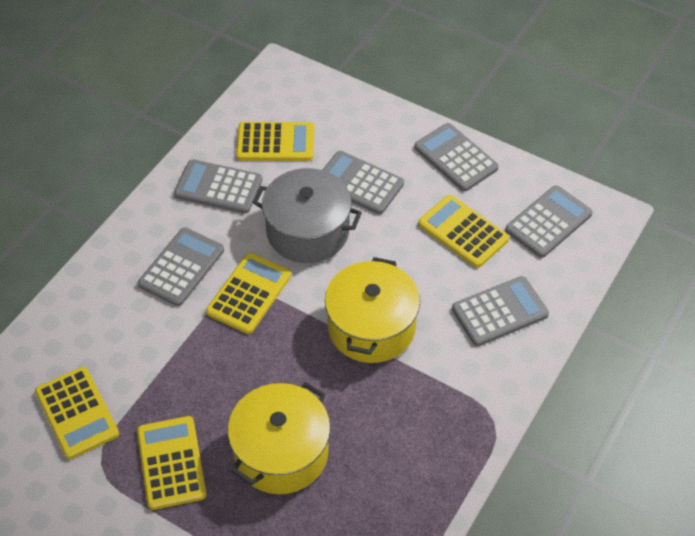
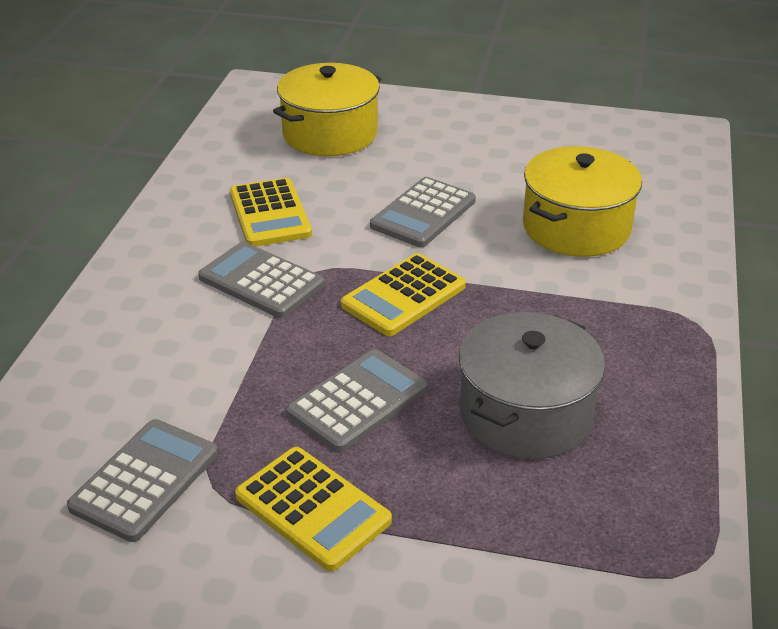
grey calculator: 6 -> 4
yellow calculator: 5 -> 3

